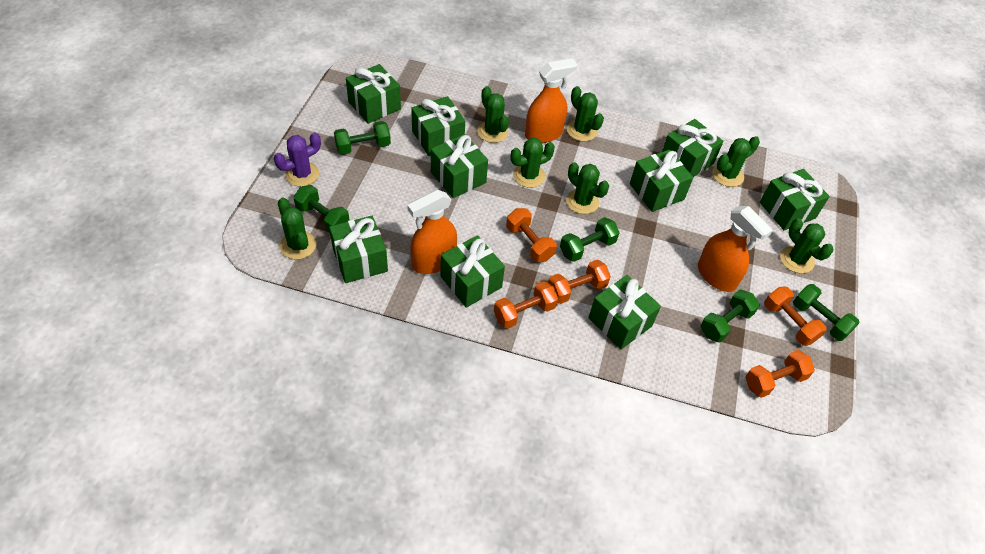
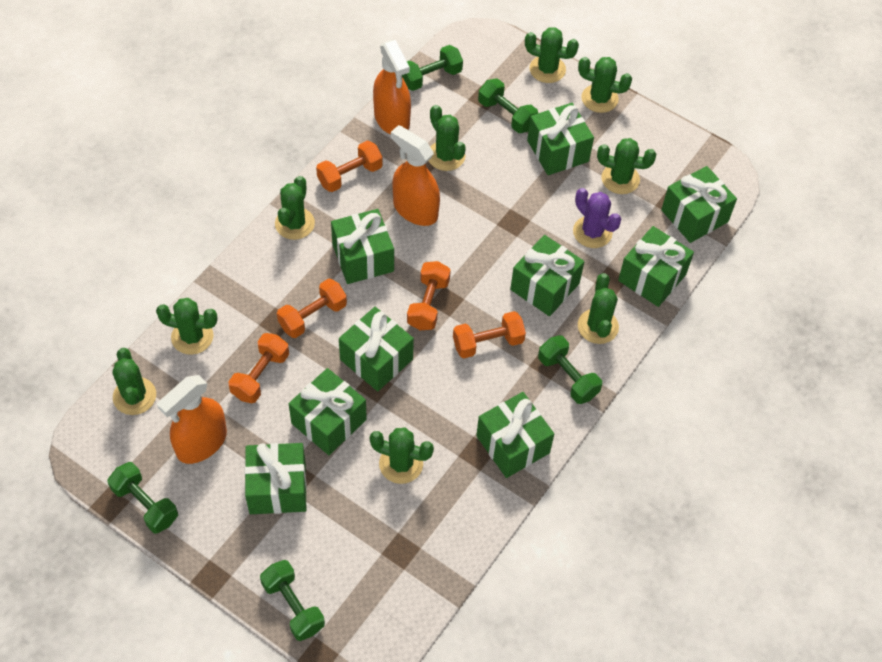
green cactus: 7 -> 9

